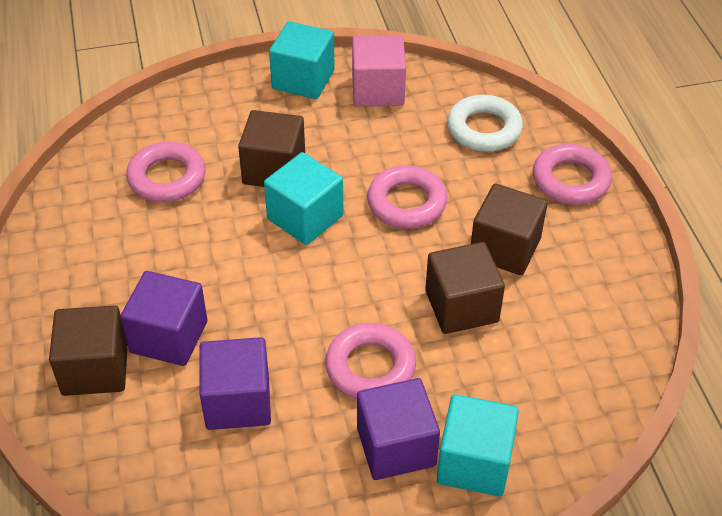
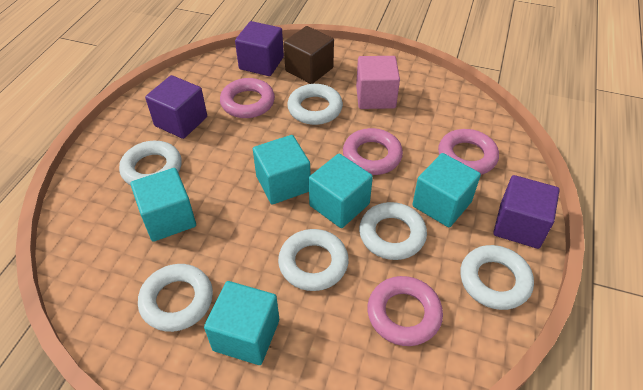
brown cube: 4 -> 1
turquoise cube: 3 -> 5
white ring: 1 -> 6

